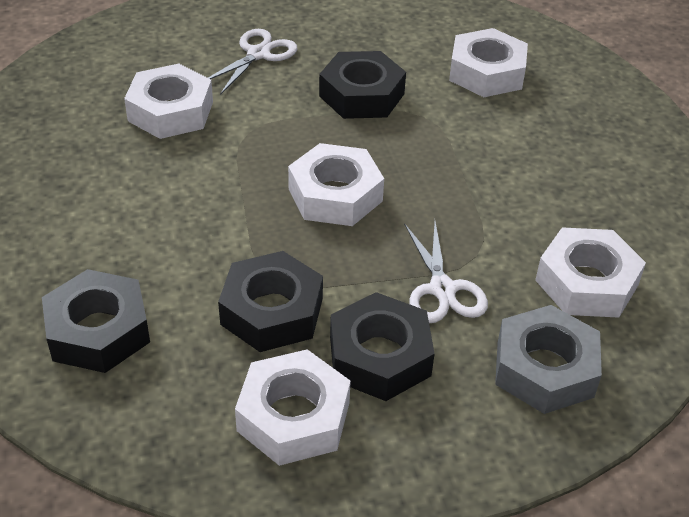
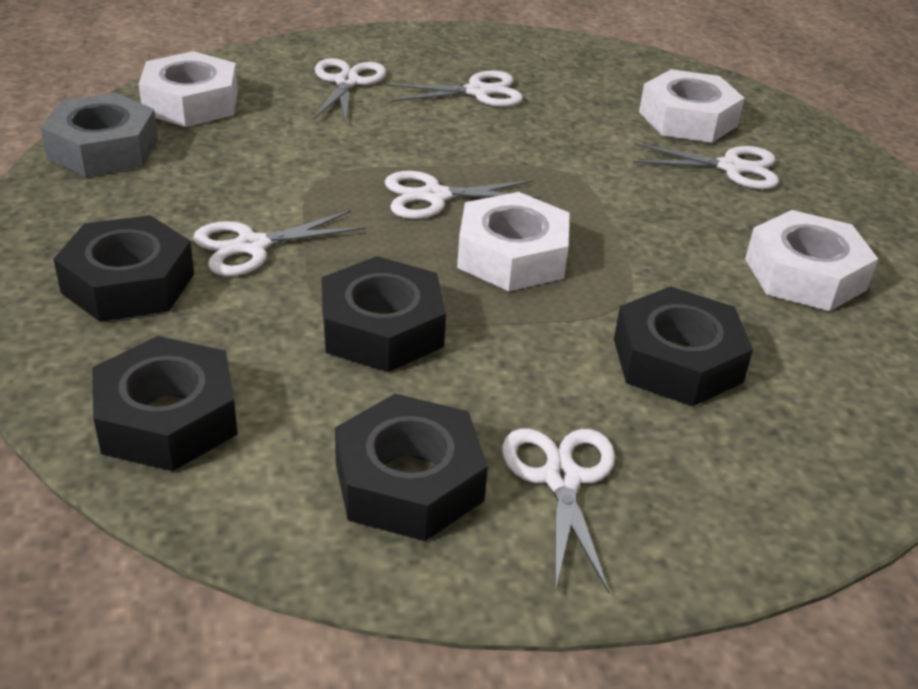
black nut: 4 -> 5
white nut: 5 -> 4
white scissors: 2 -> 6

